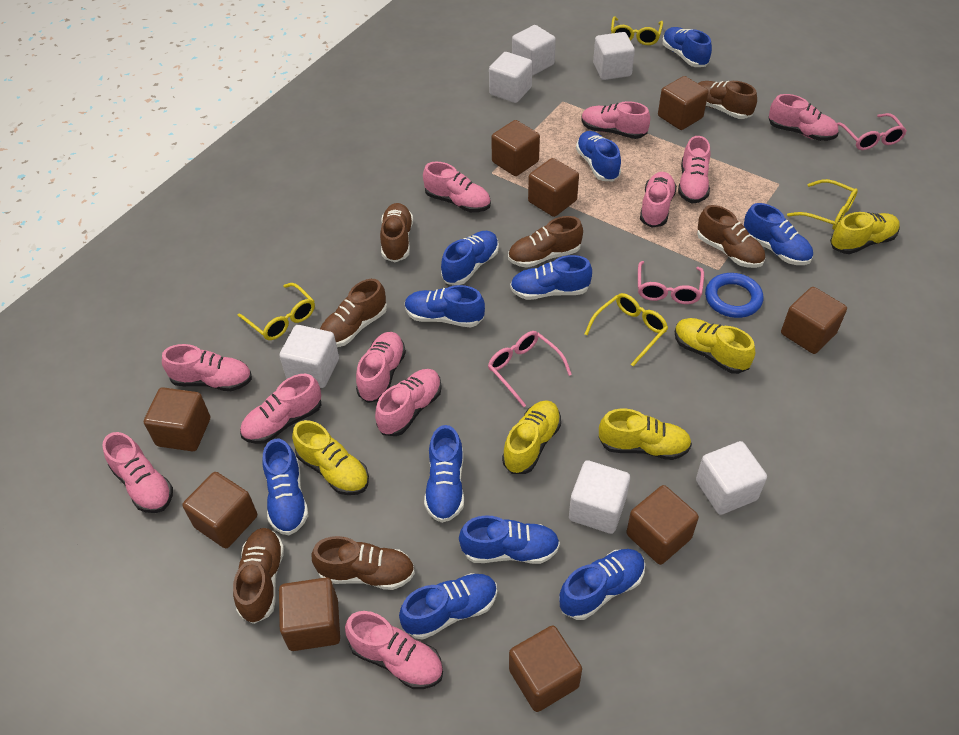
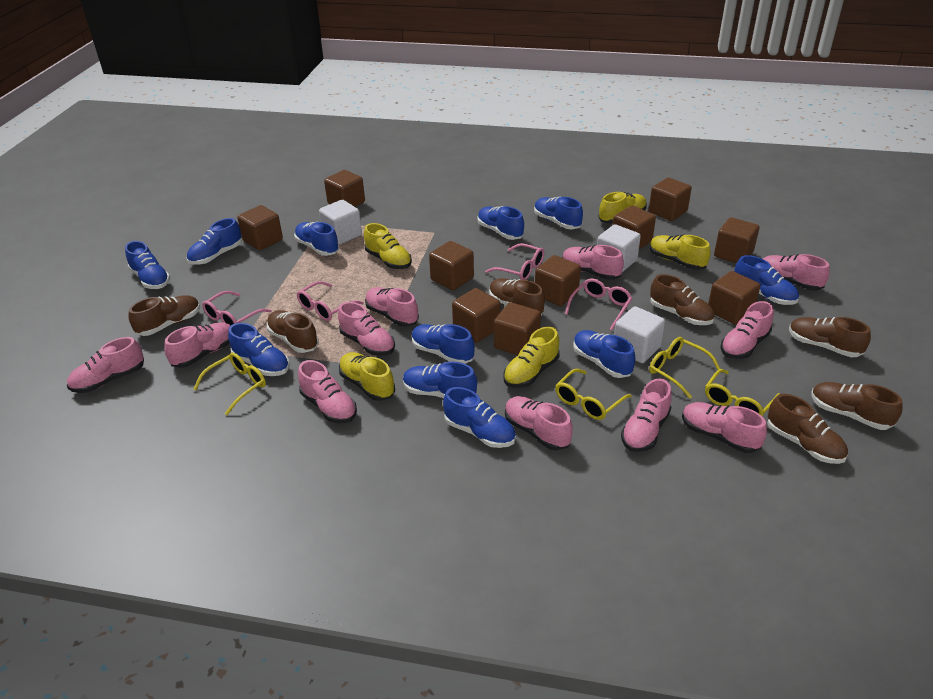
blue ring: 1 -> 0
brown cube: 9 -> 10
pink glasses: 3 -> 4
white cube: 6 -> 3

